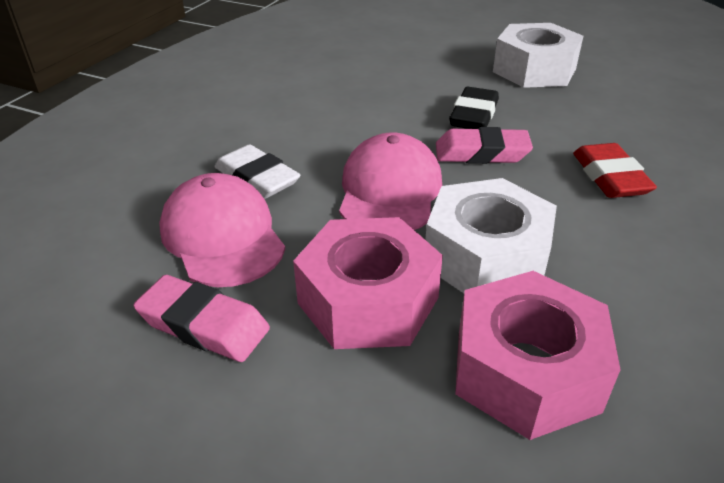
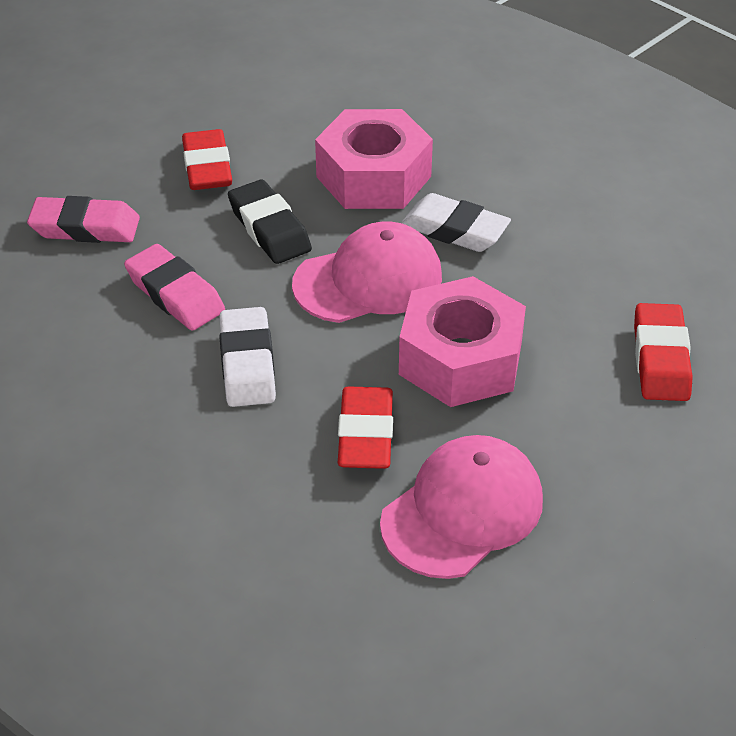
red eraser: 1 -> 3
white eraser: 1 -> 2
white nut: 2 -> 0

